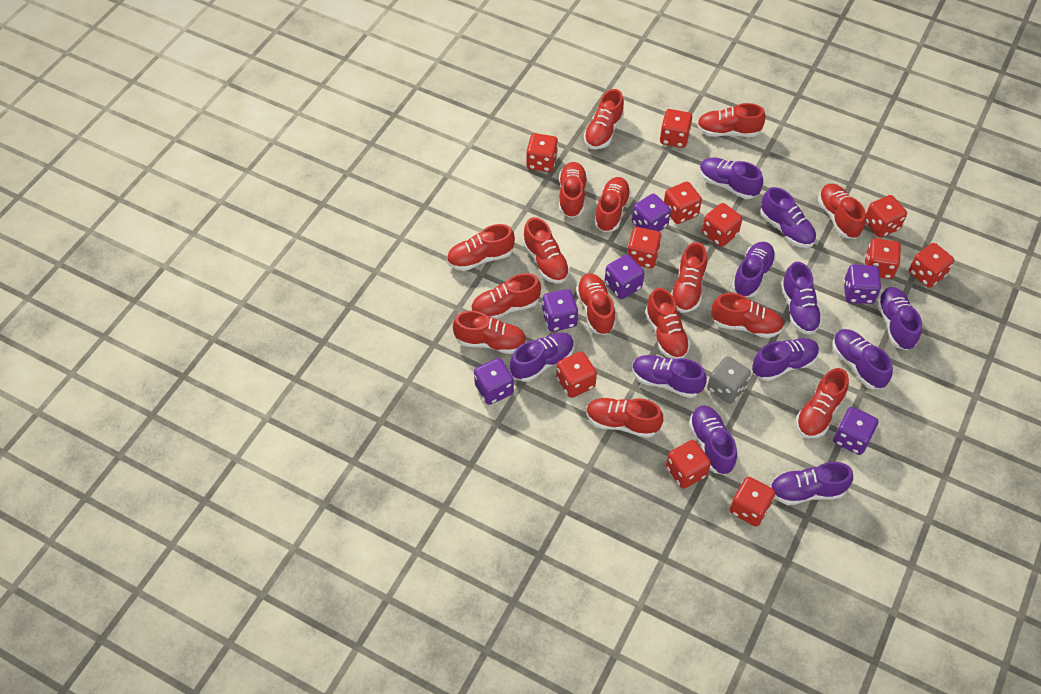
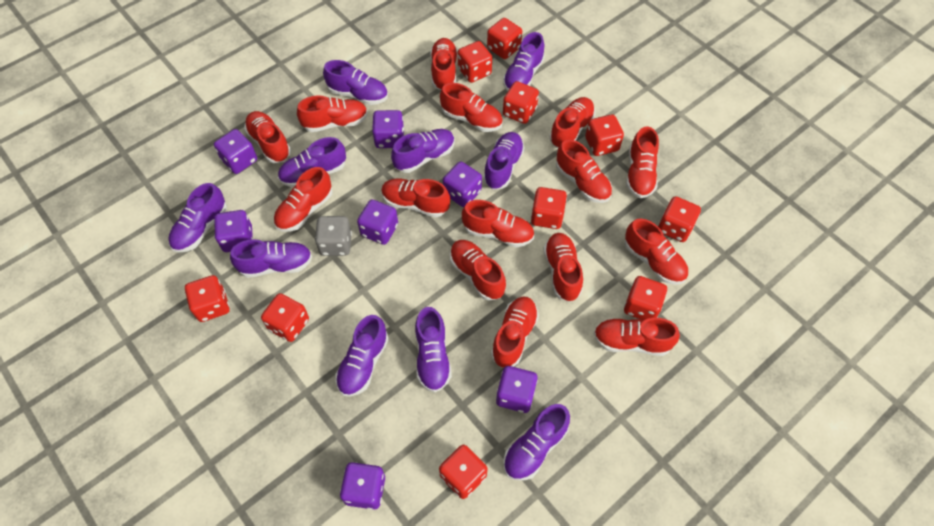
purple dice: 6 -> 7
purple shoe: 11 -> 10
red dice: 11 -> 10

